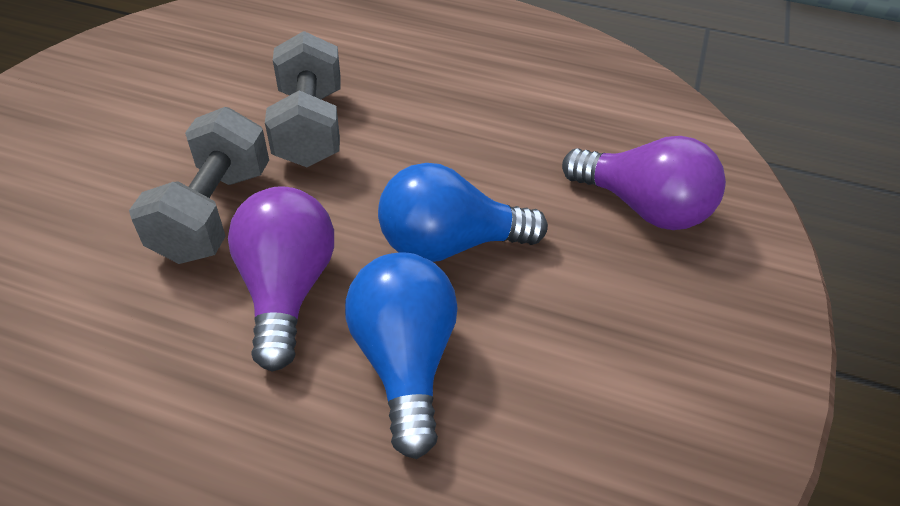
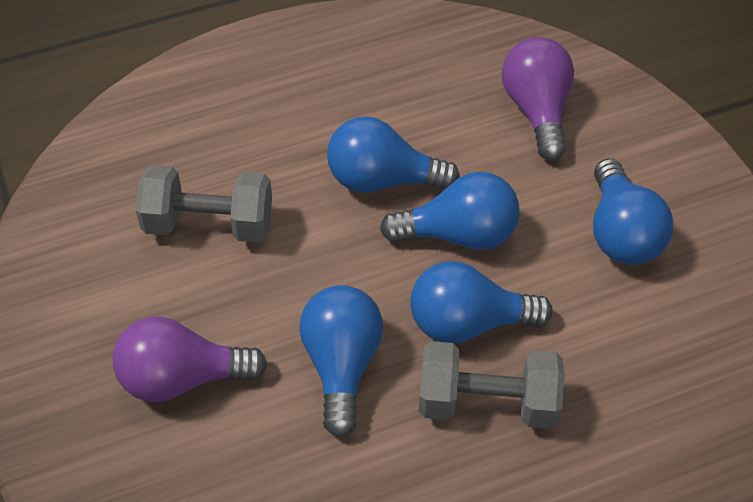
blue light bulb: 2 -> 5

